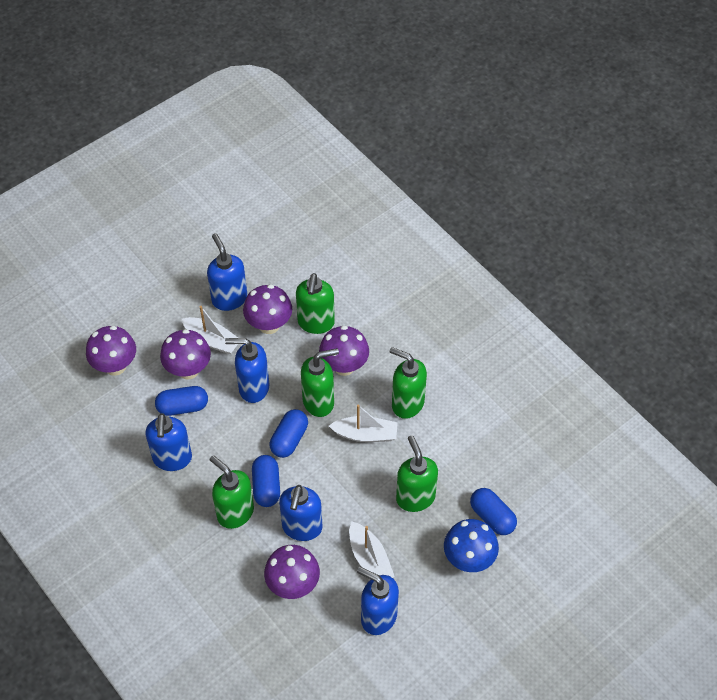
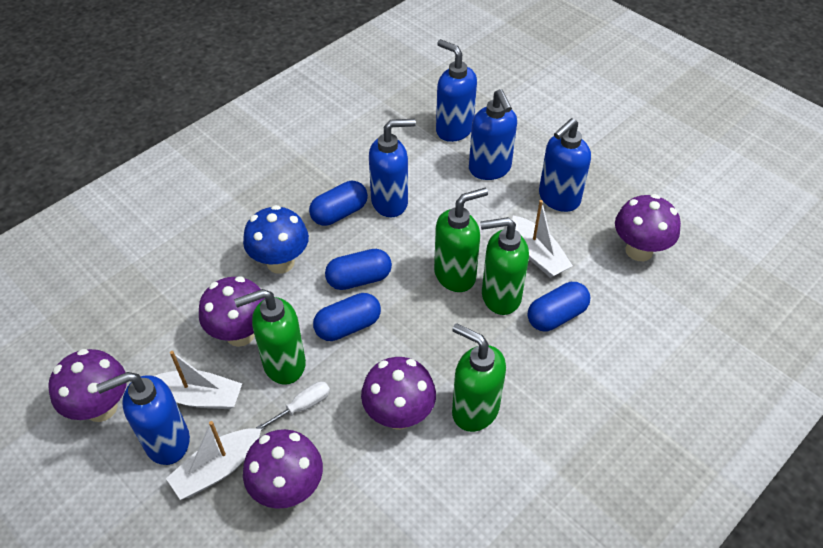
green soap dispenser: 5 -> 4
white screwdriver: 0 -> 1

